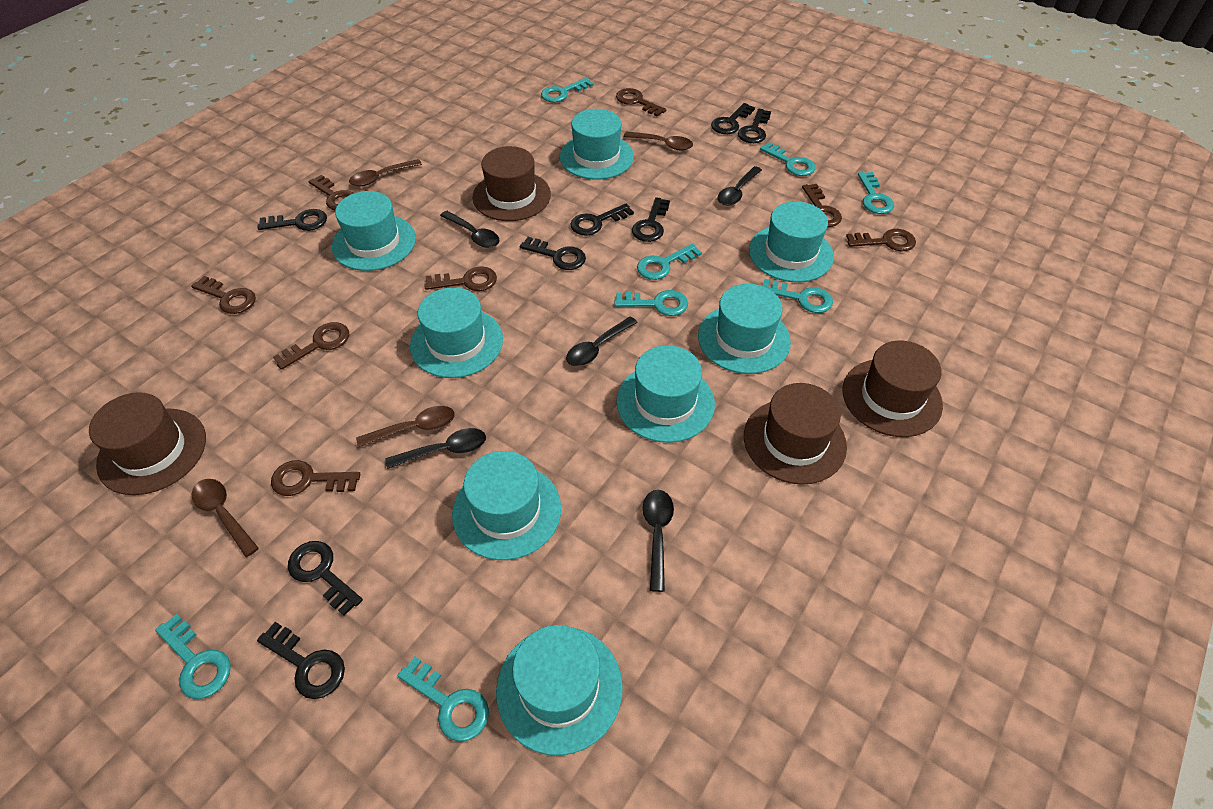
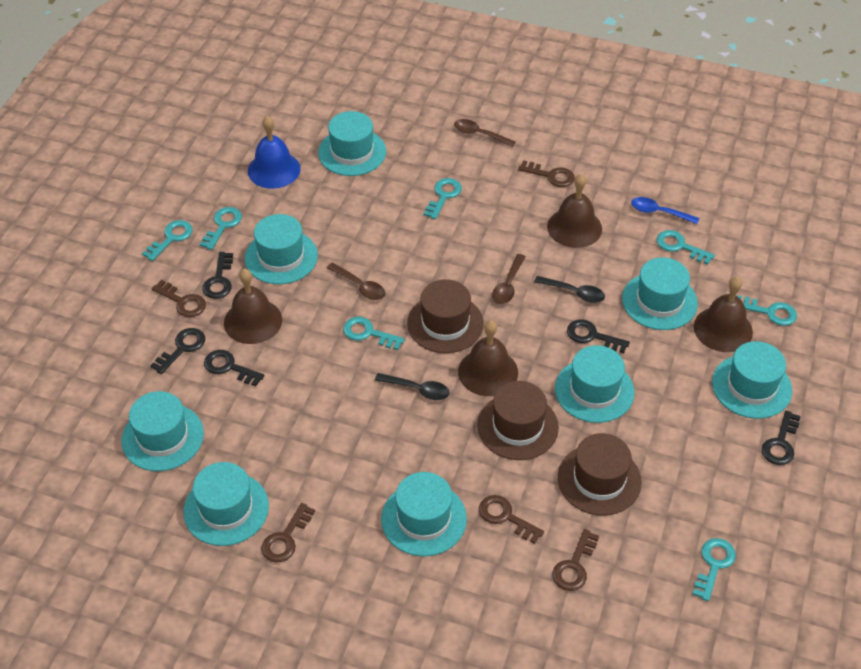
black key: 8 -> 5
black spoon: 5 -> 2
blue bell: 0 -> 1
blue spoon: 0 -> 1
brown bell: 0 -> 4
brown hat: 4 -> 3
brown key: 8 -> 5
brown spoon: 4 -> 3
turquoise key: 8 -> 7

